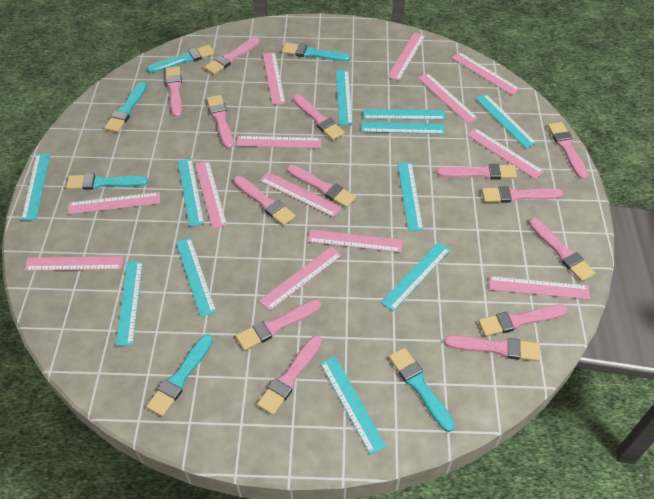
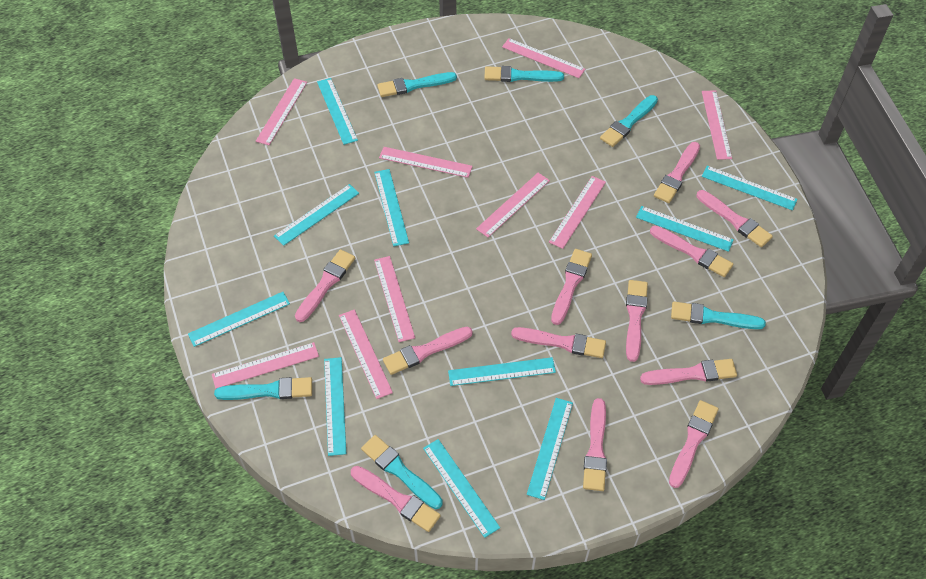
pink brush: 14 -> 12
pink ruler: 13 -> 9
turquoise ruler: 11 -> 10

